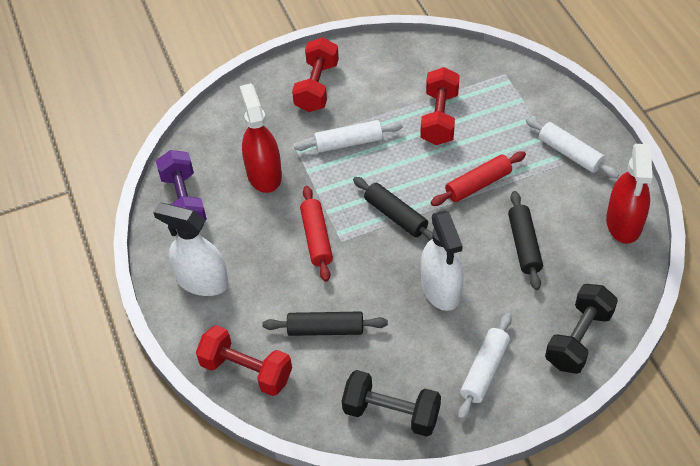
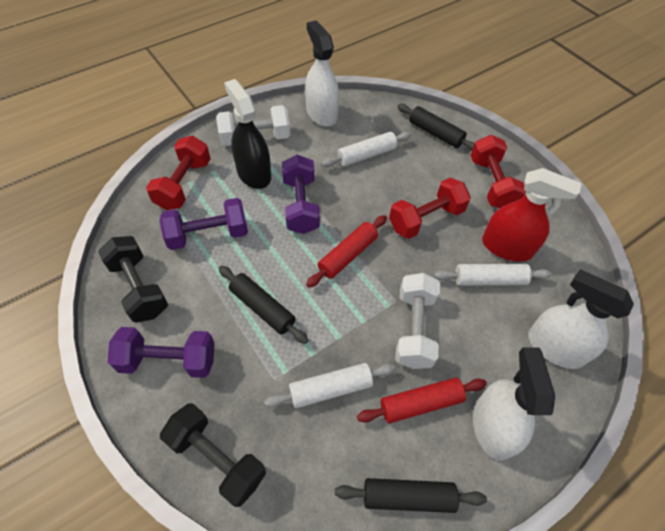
black spray bottle: 0 -> 1
purple dumbbell: 1 -> 3
red spray bottle: 2 -> 1
white dumbbell: 0 -> 2
white spray bottle: 2 -> 3

